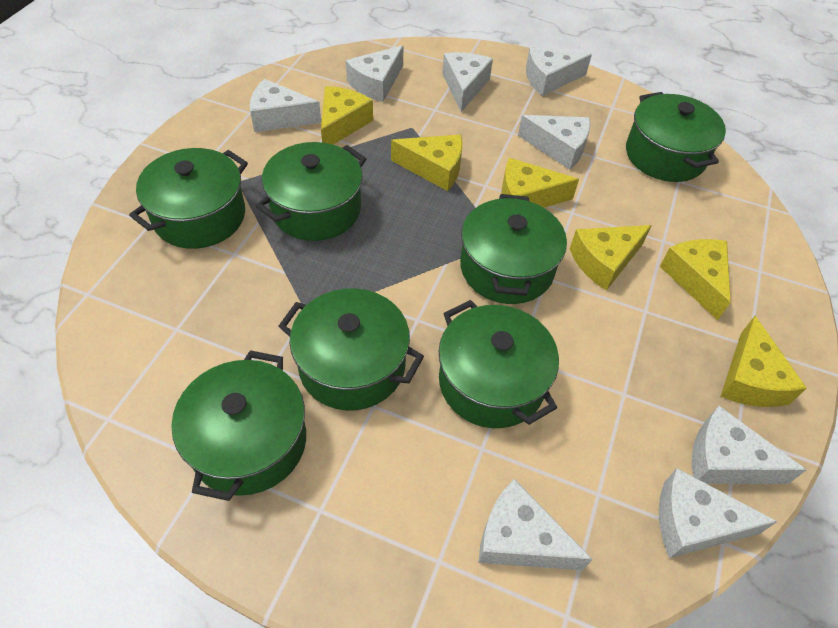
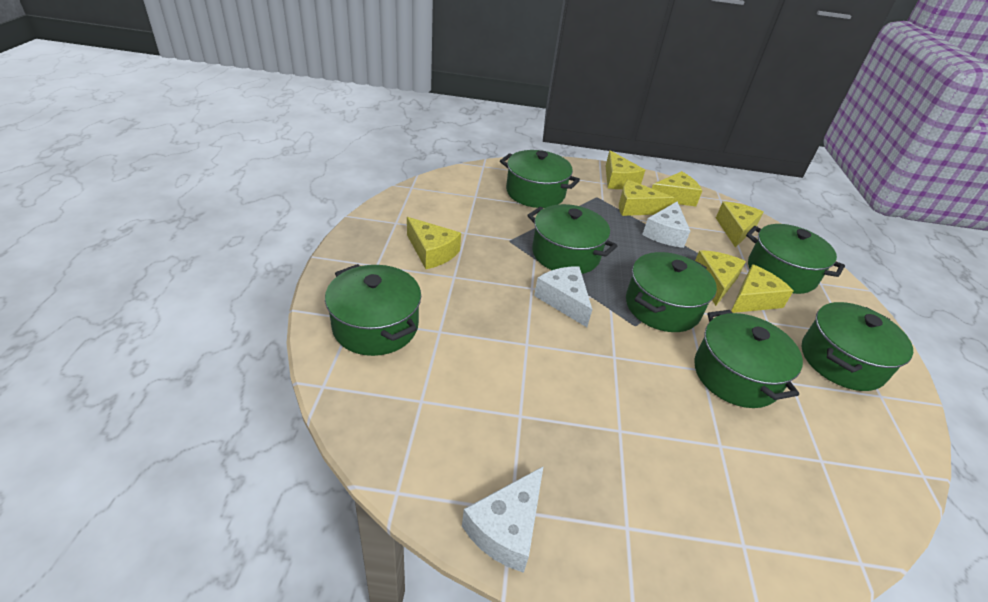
white cheese: 8 -> 3
yellow cheese: 6 -> 7

